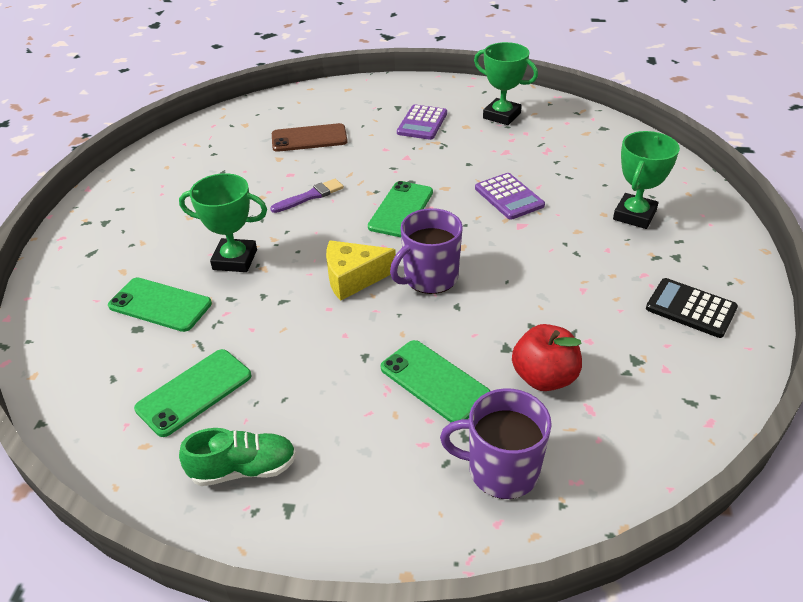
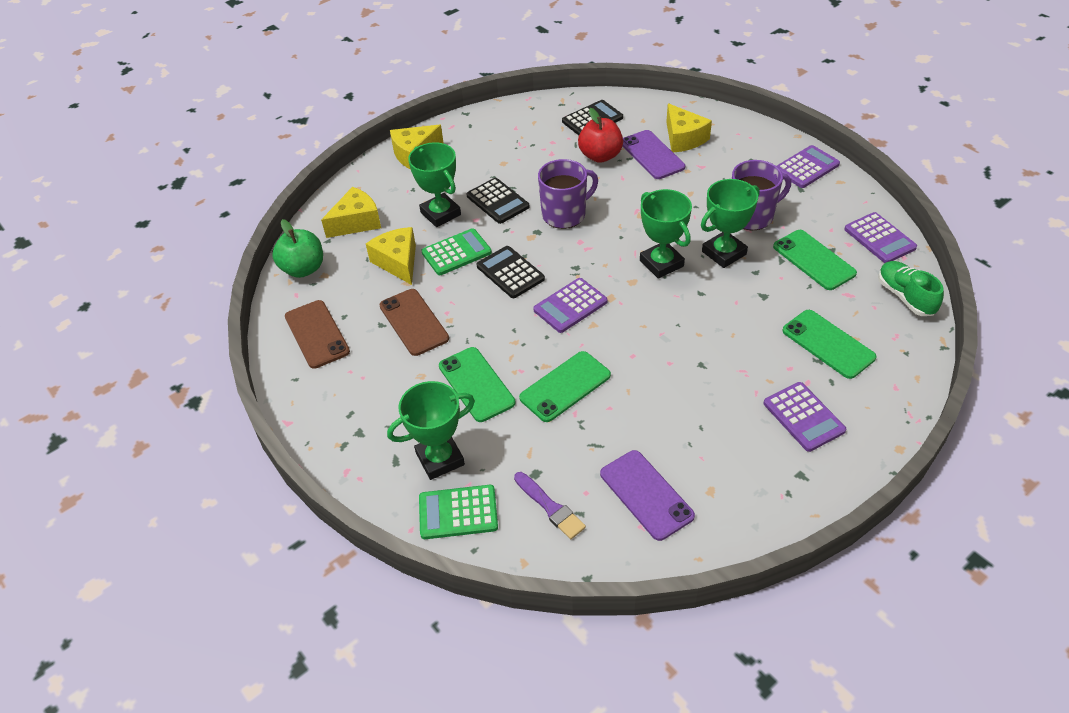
black calculator: 1 -> 3
brown phone: 1 -> 2
green apple: 0 -> 1
green calculator: 0 -> 2
green trophy: 3 -> 4
purple calculator: 2 -> 4
purple phone: 0 -> 2
yellow cheese: 1 -> 4

